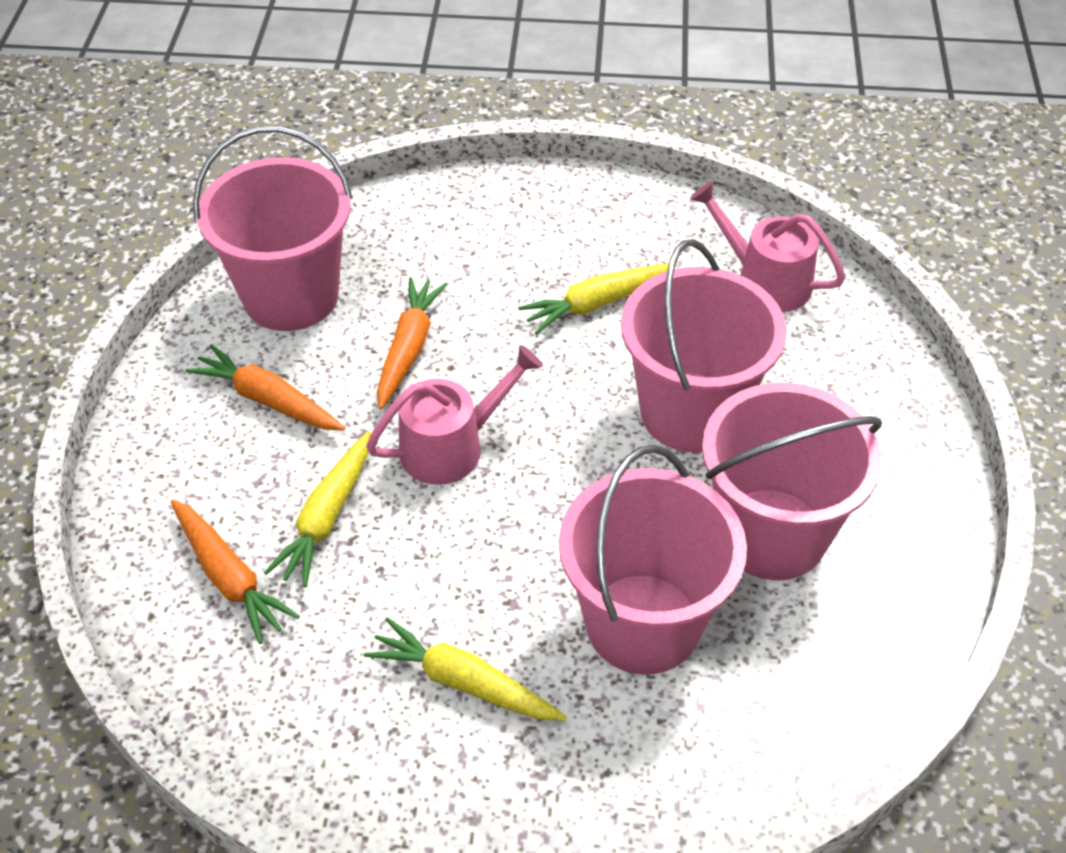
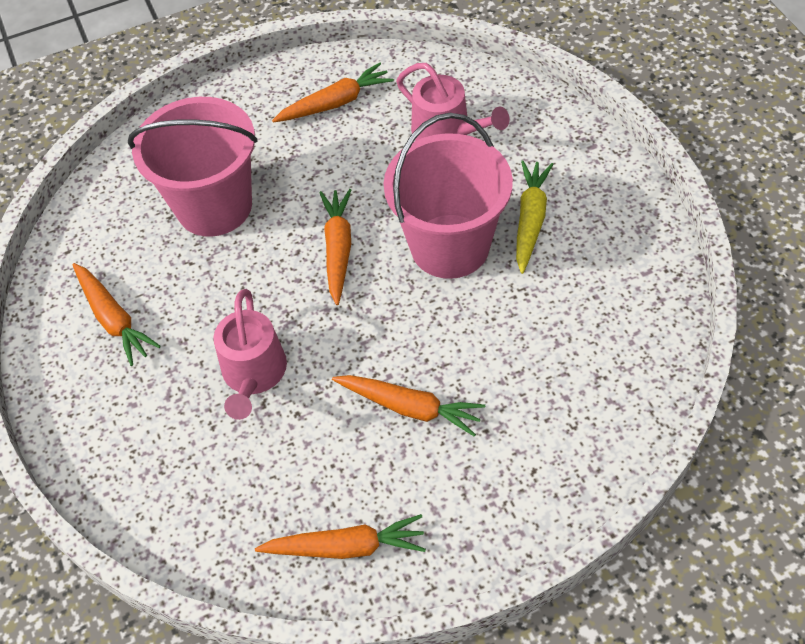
orange carrot: 3 -> 5
pink bucket: 4 -> 2
yellow carrot: 3 -> 1

